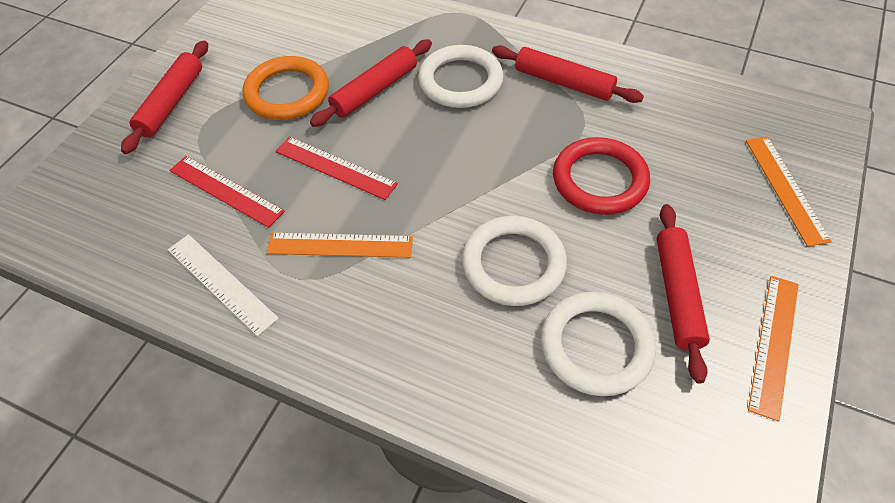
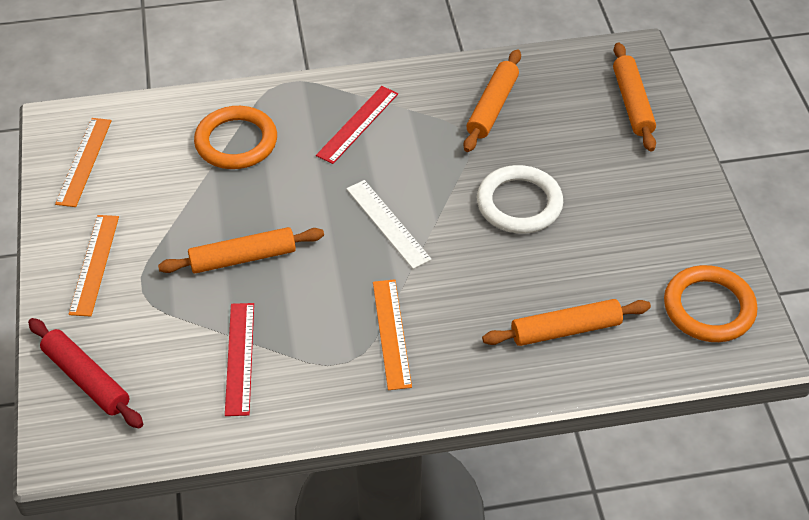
orange ring: 1 -> 2
orange rolling pin: 0 -> 4
red ring: 1 -> 0
red rolling pin: 4 -> 1
white ring: 3 -> 1

